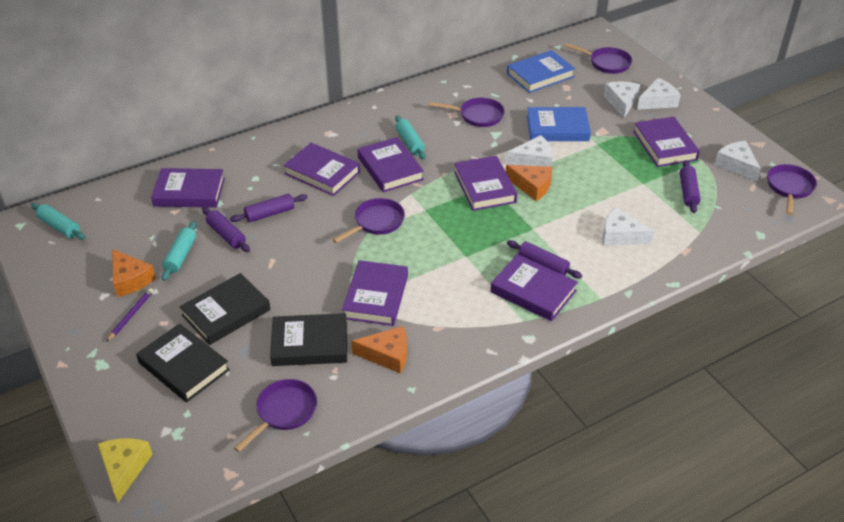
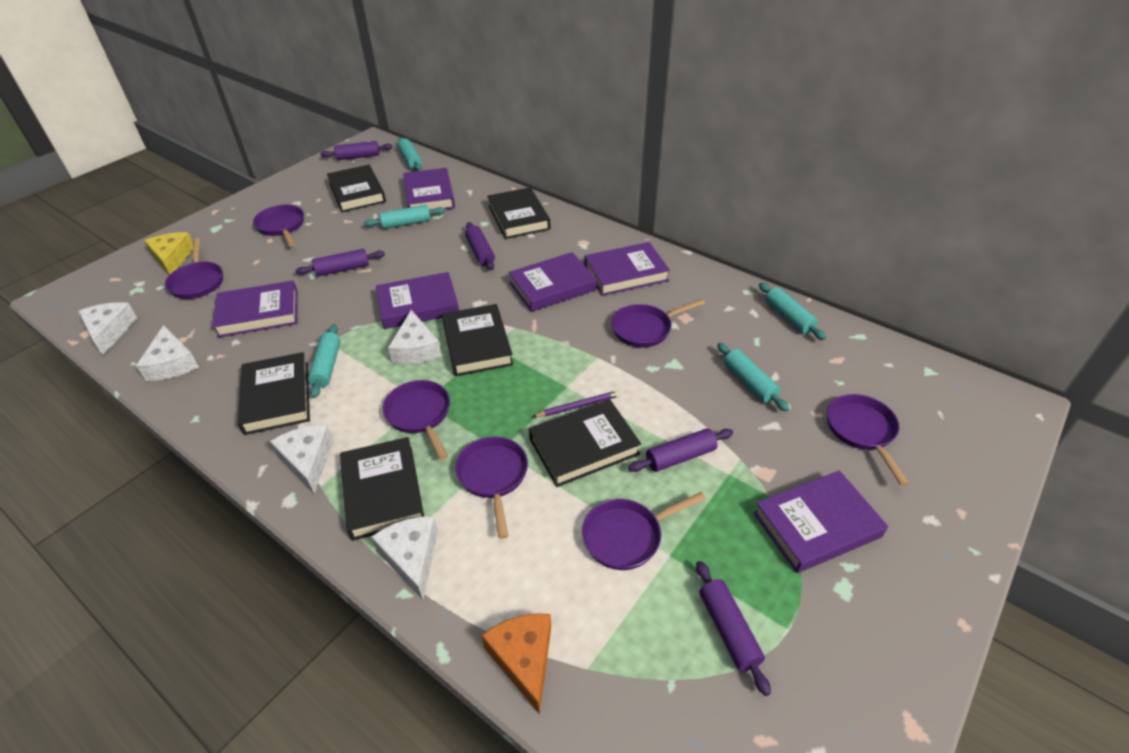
black book: 3 -> 6
blue book: 2 -> 0
orange cheese: 3 -> 1
purple book: 7 -> 6
purple pan: 5 -> 7
purple rolling pin: 4 -> 5
turquoise rolling pin: 3 -> 5

